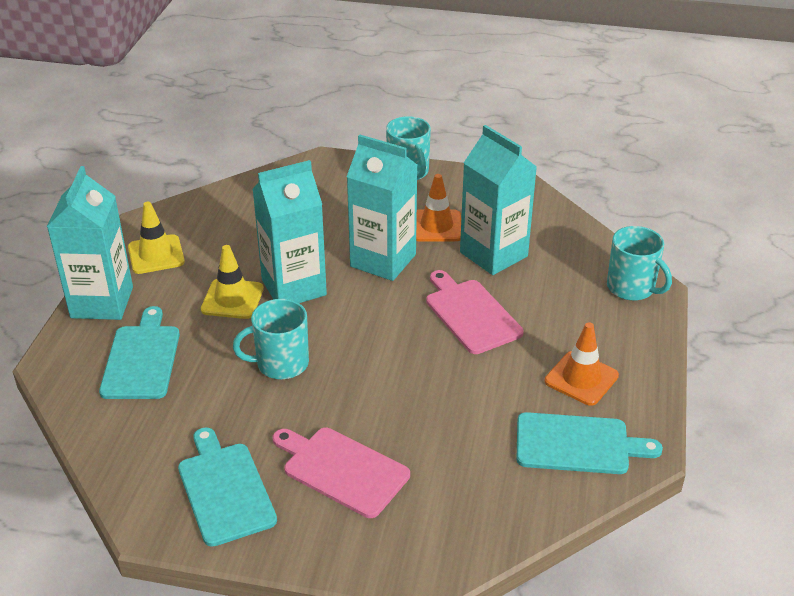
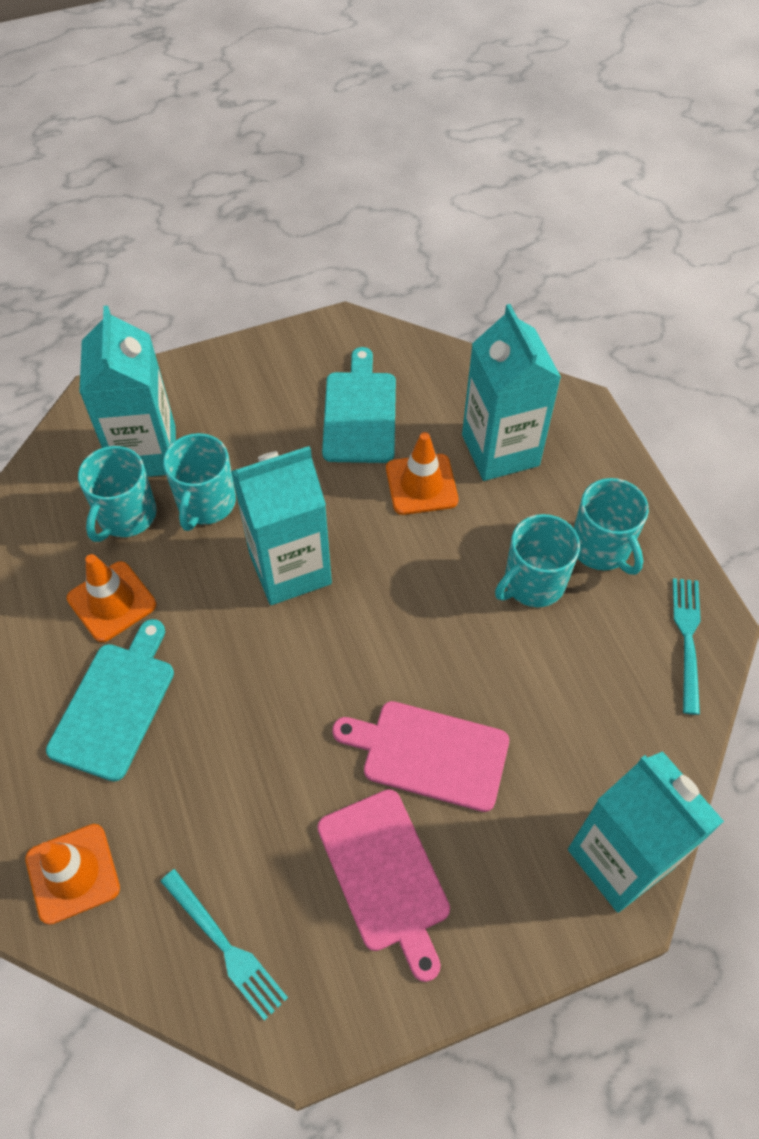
orange traffic cone: 2 -> 3
turquoise cutting board: 3 -> 2
turquoise fork: 0 -> 2
turquoise mug: 3 -> 4
yellow traffic cone: 2 -> 0

